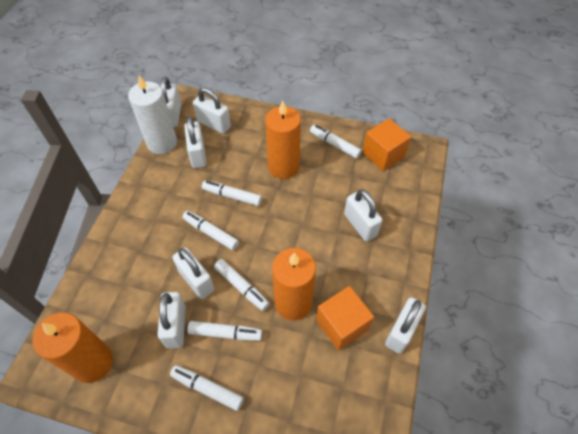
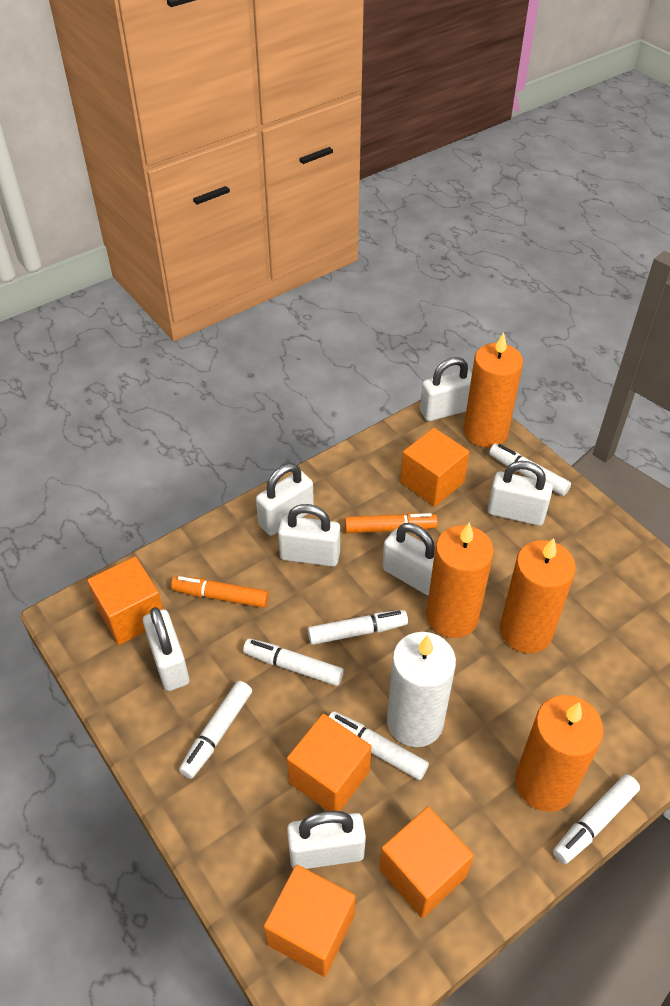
orange candle: 3 -> 4
orange cube: 2 -> 5
orange marker: 0 -> 2

